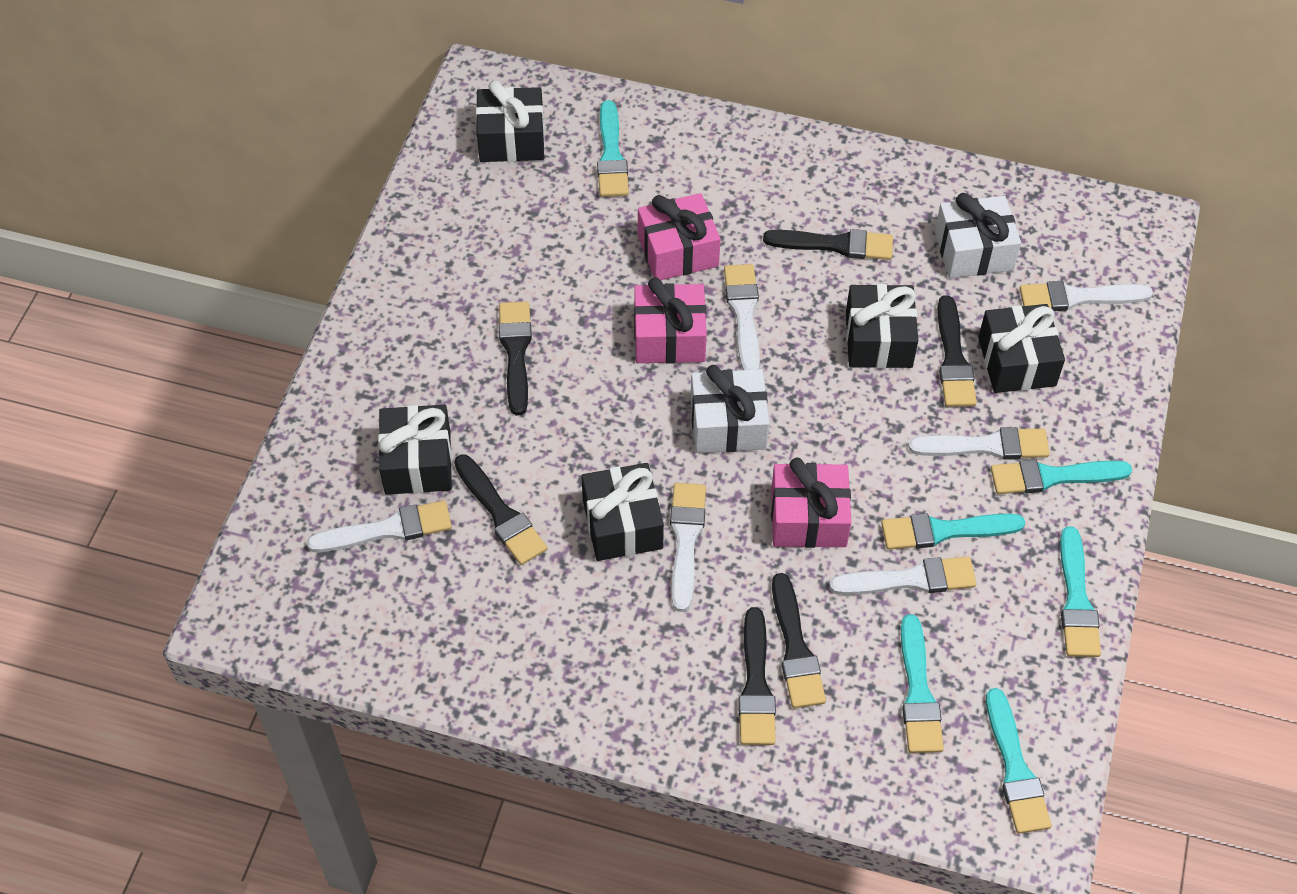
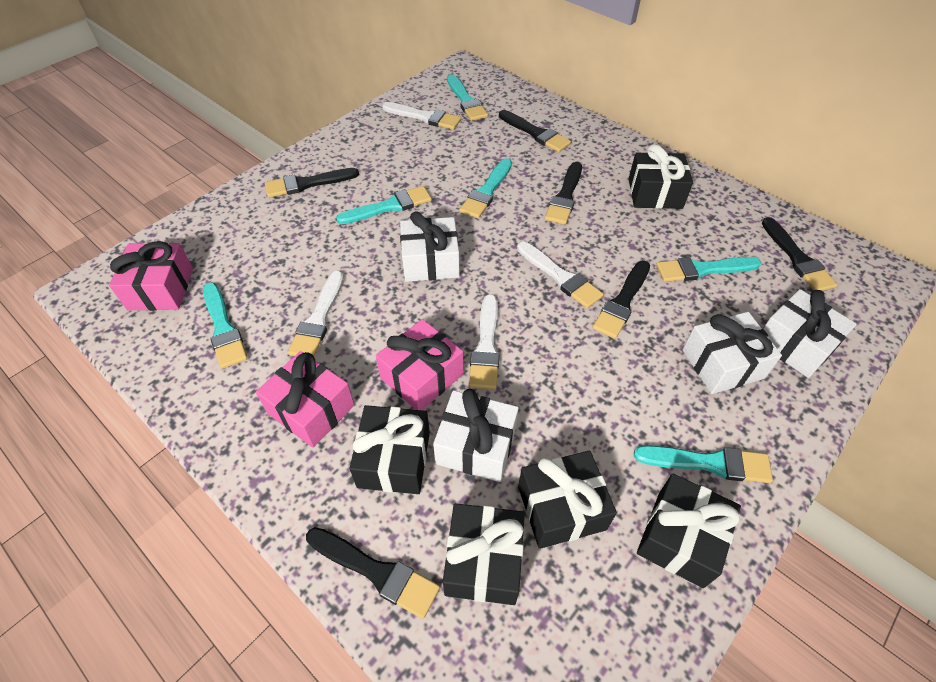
white brush: 6 -> 4
white gift: 2 -> 4

